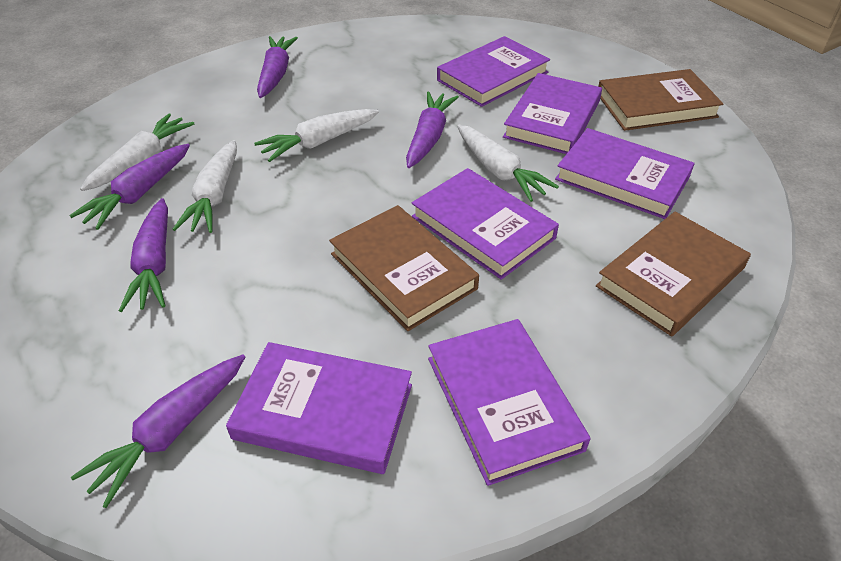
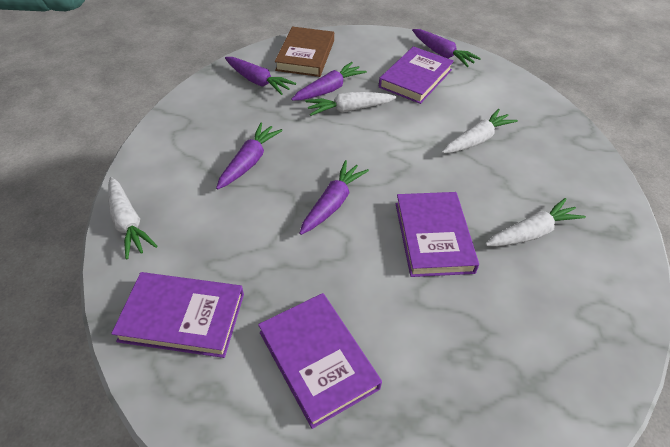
brown book: 3 -> 1
purple book: 6 -> 4

